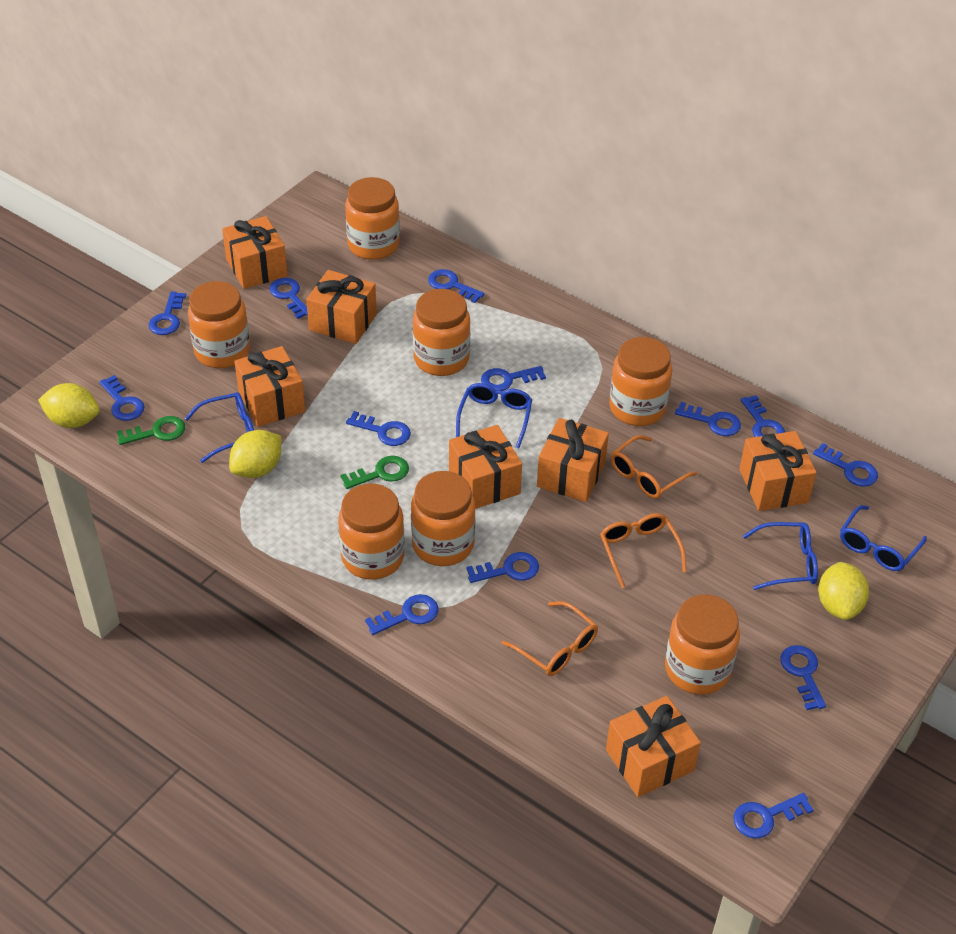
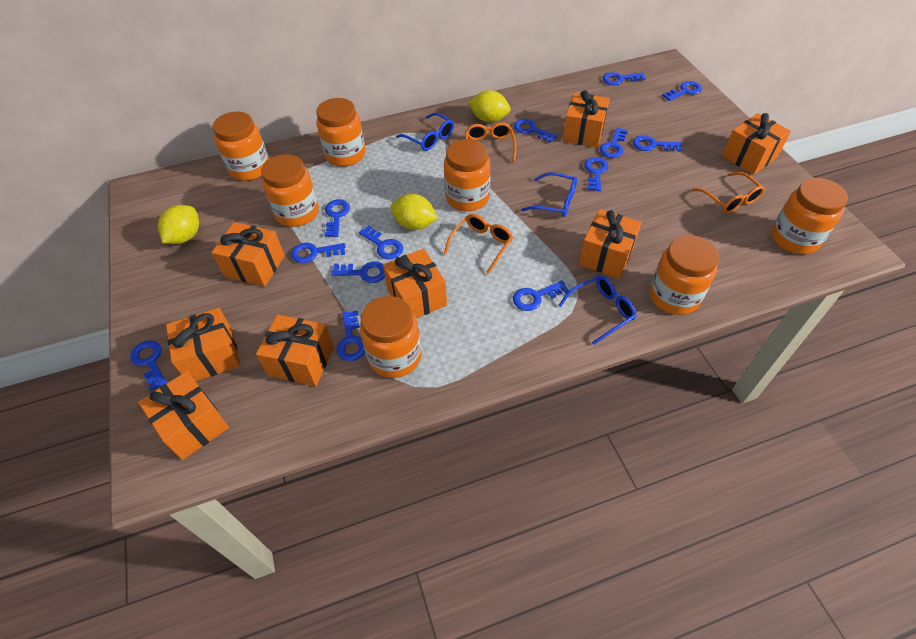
blue glasses: 4 -> 3
green key: 2 -> 0
orange gift: 7 -> 8

